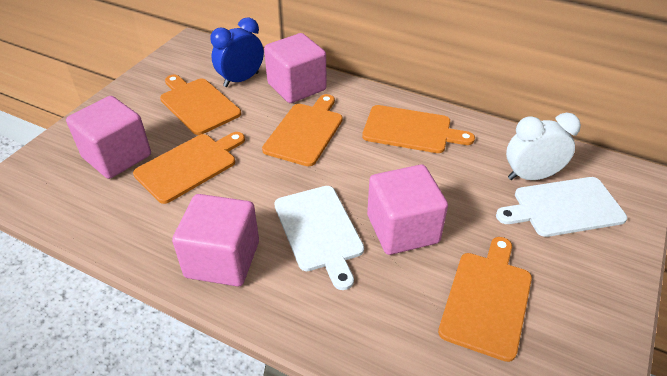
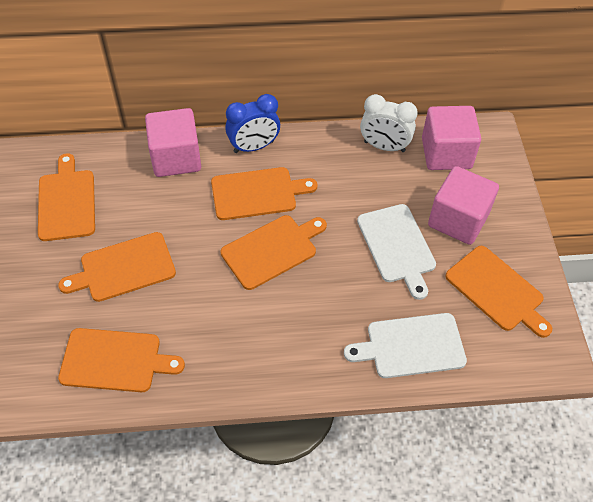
orange cutting board: 5 -> 6
pink cube: 4 -> 3

